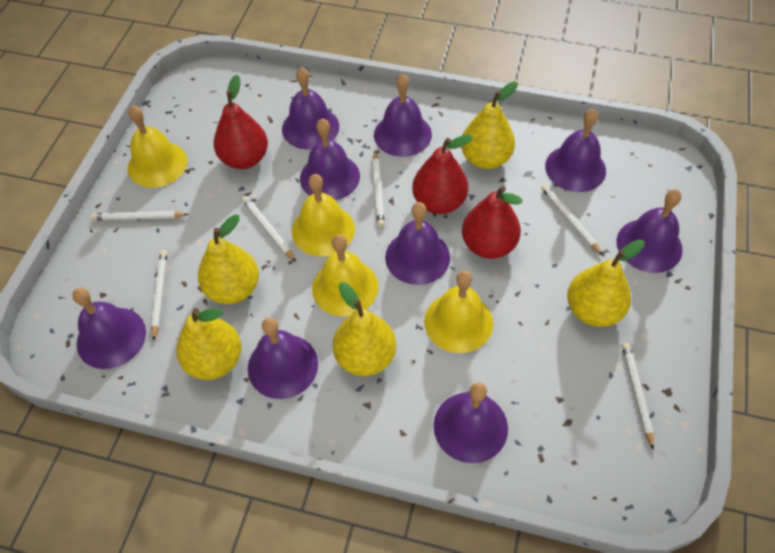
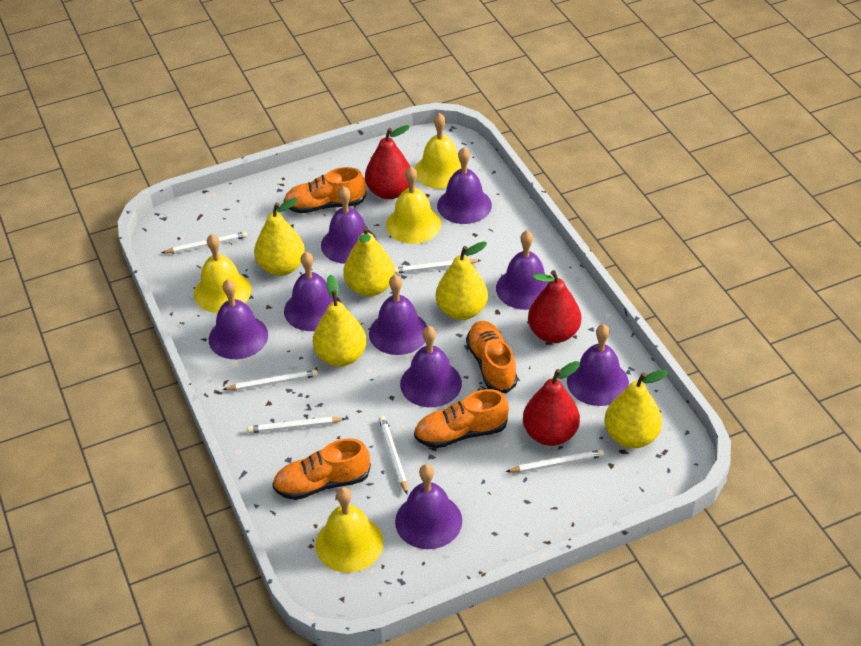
orange shoe: 0 -> 4

